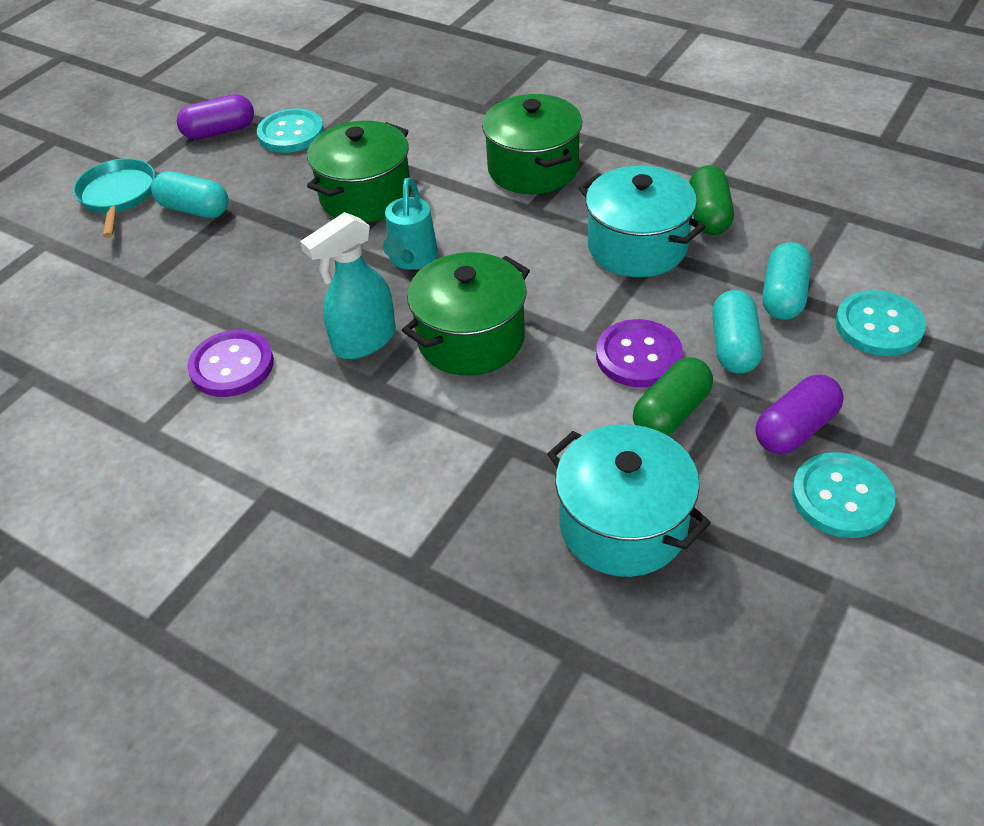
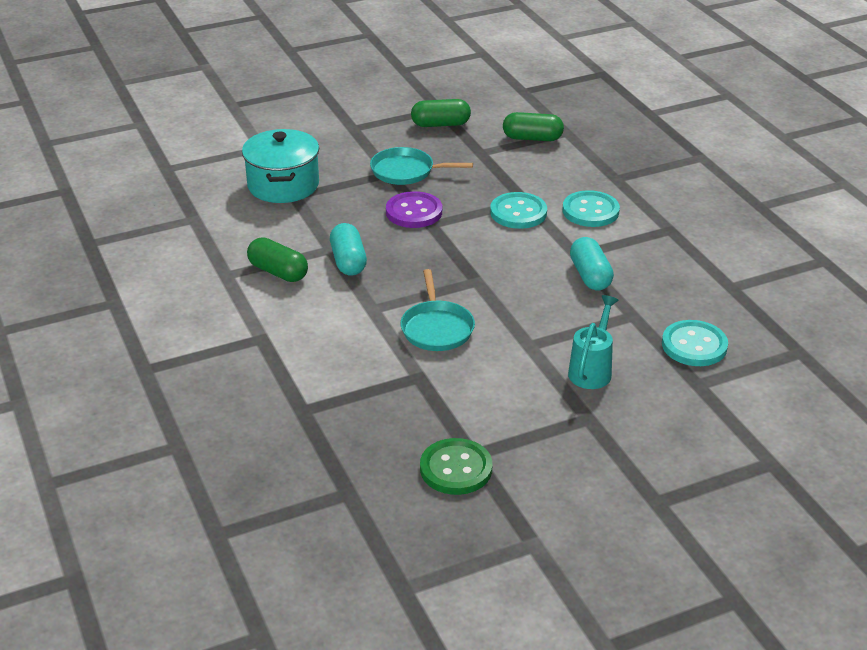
green button: 0 -> 1
green capsule: 2 -> 3
green pot: 3 -> 0
purple button: 2 -> 1
purple capsule: 2 -> 0
turquoise capsule: 3 -> 2
turquoise pan: 1 -> 2
turquoise pot: 2 -> 1
turquoise spray bottle: 1 -> 0

